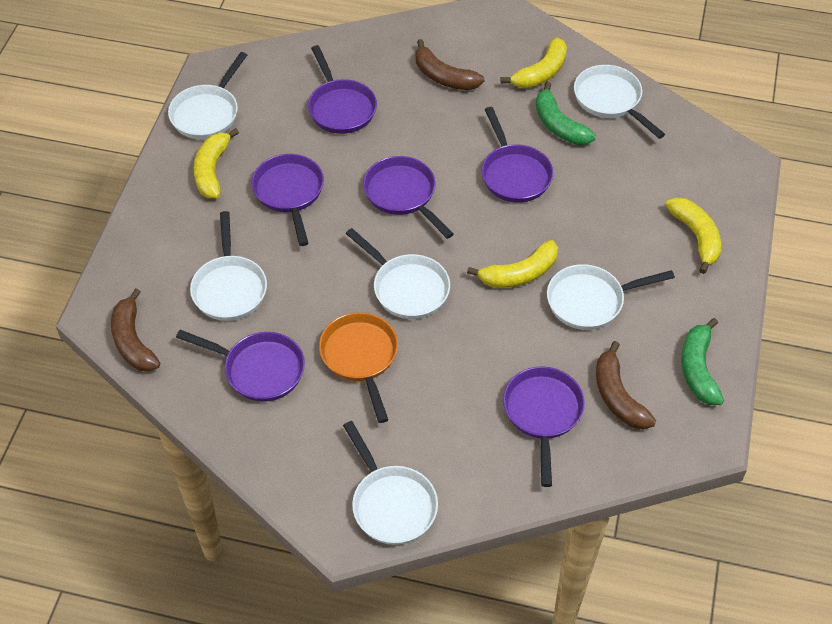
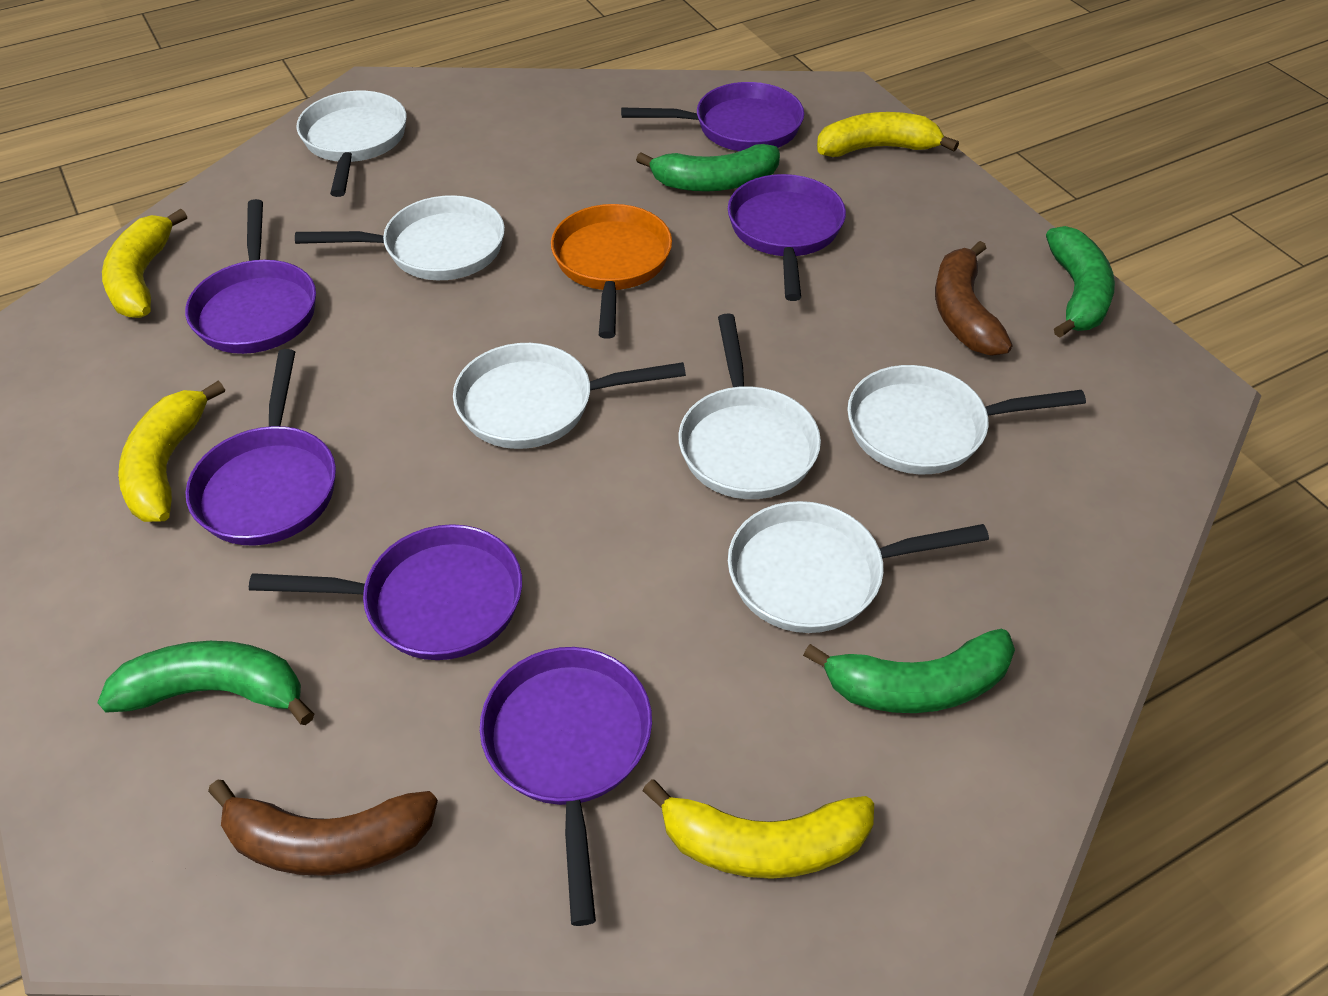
brown banana: 3 -> 2
green banana: 2 -> 4

